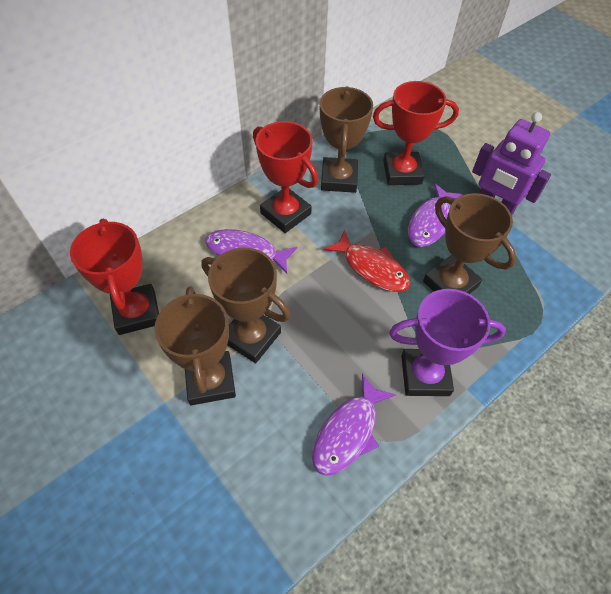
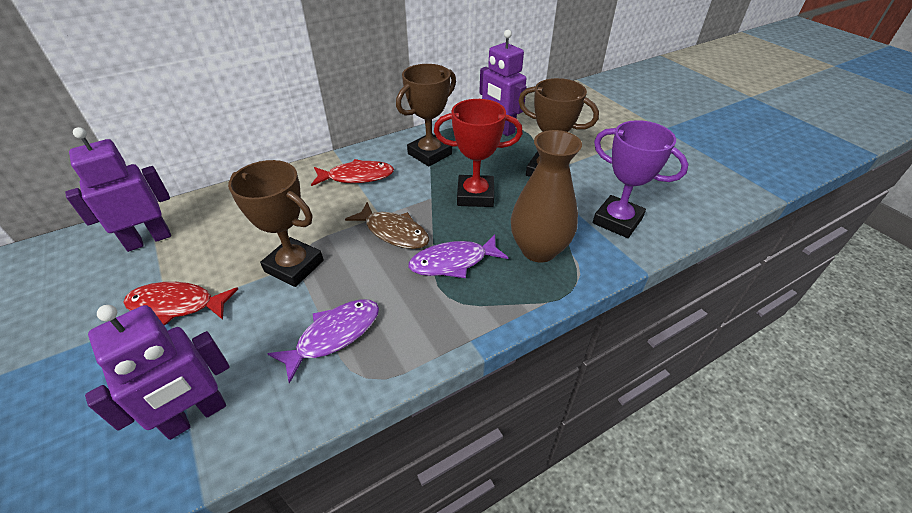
brown fish: 0 -> 1
brown trophy: 4 -> 3
brown vase: 0 -> 1
purple fish: 3 -> 2
purple robot: 1 -> 3
red fish: 1 -> 2
red trophy: 3 -> 1

